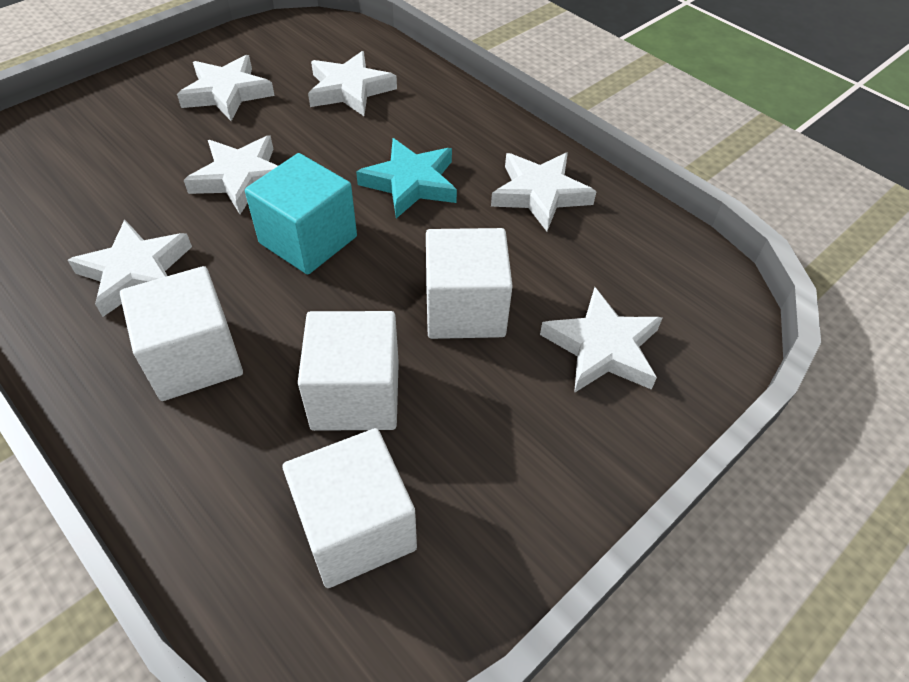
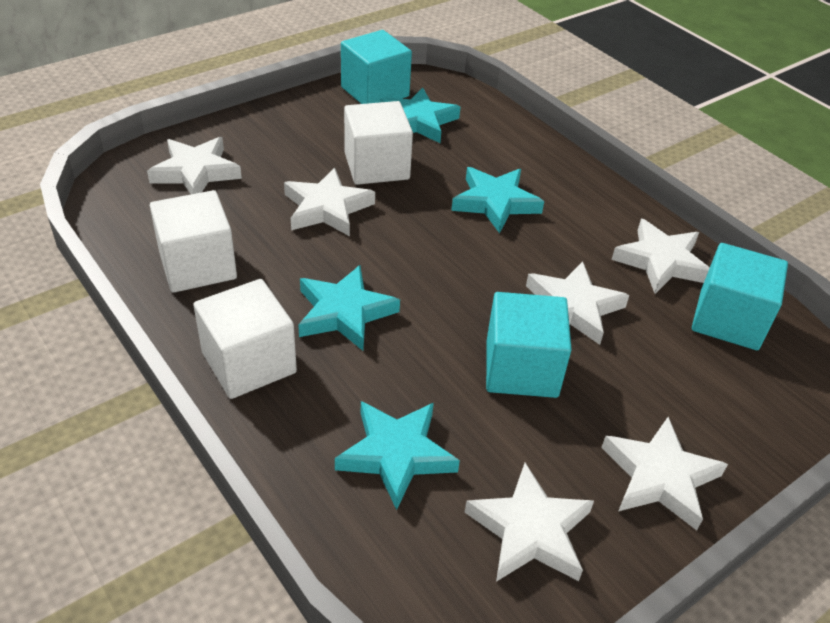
turquoise cube: 1 -> 3
turquoise star: 1 -> 4
white cube: 4 -> 3

